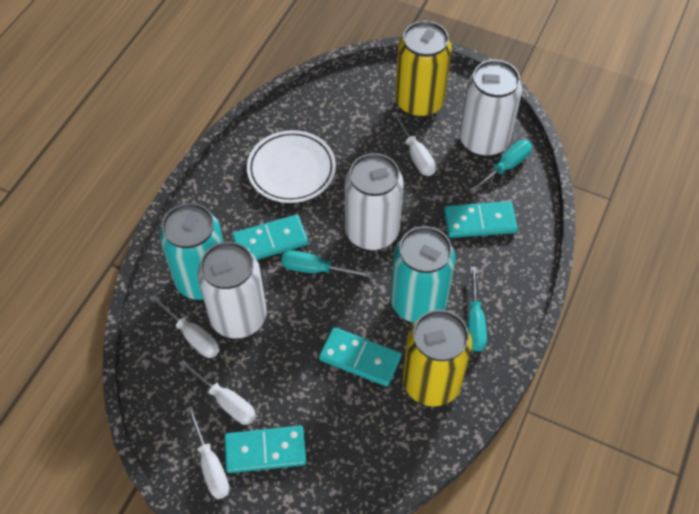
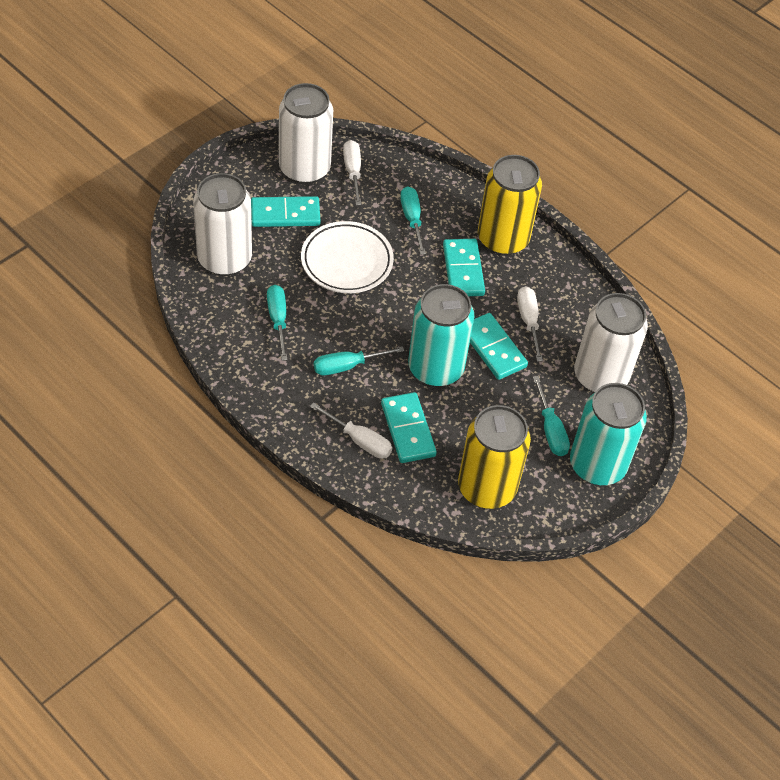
turquoise screwdriver: 3 -> 4
white screwdriver: 4 -> 3

